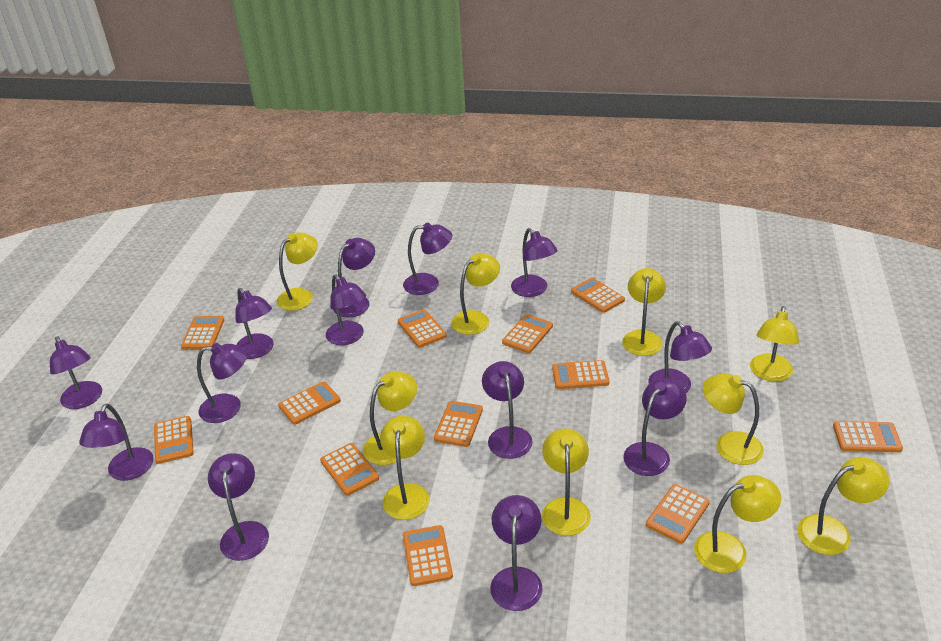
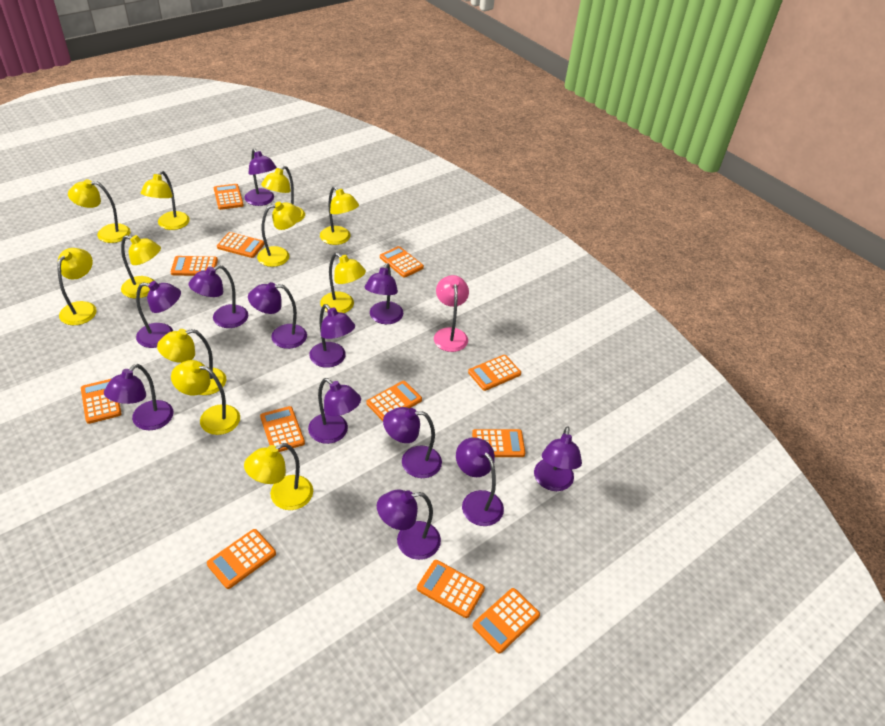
pink lamp: 0 -> 1
purple lamp: 13 -> 12
yellow lamp: 10 -> 11

